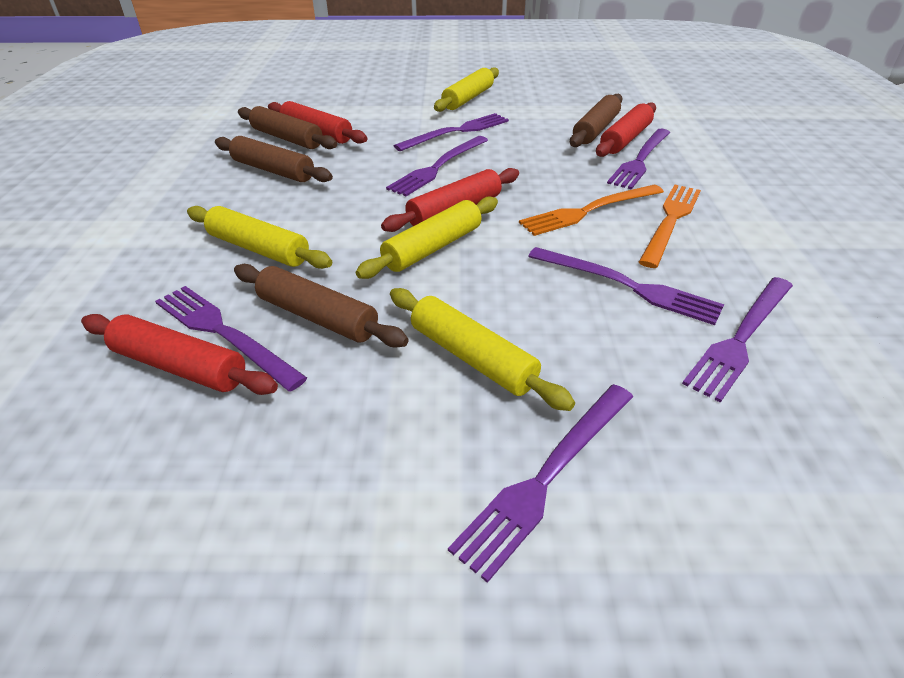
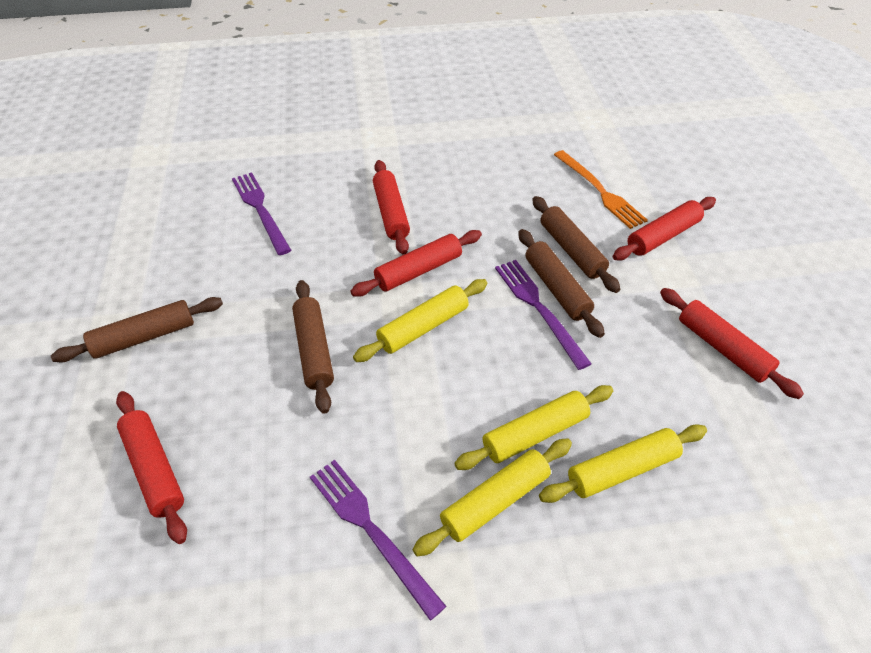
orange fork: 2 -> 1
purple fork: 7 -> 3
red rolling pin: 4 -> 5

